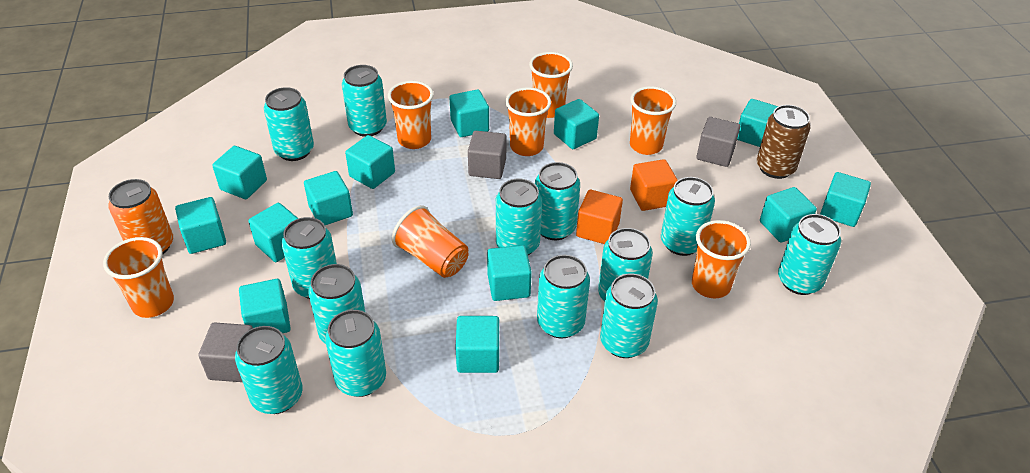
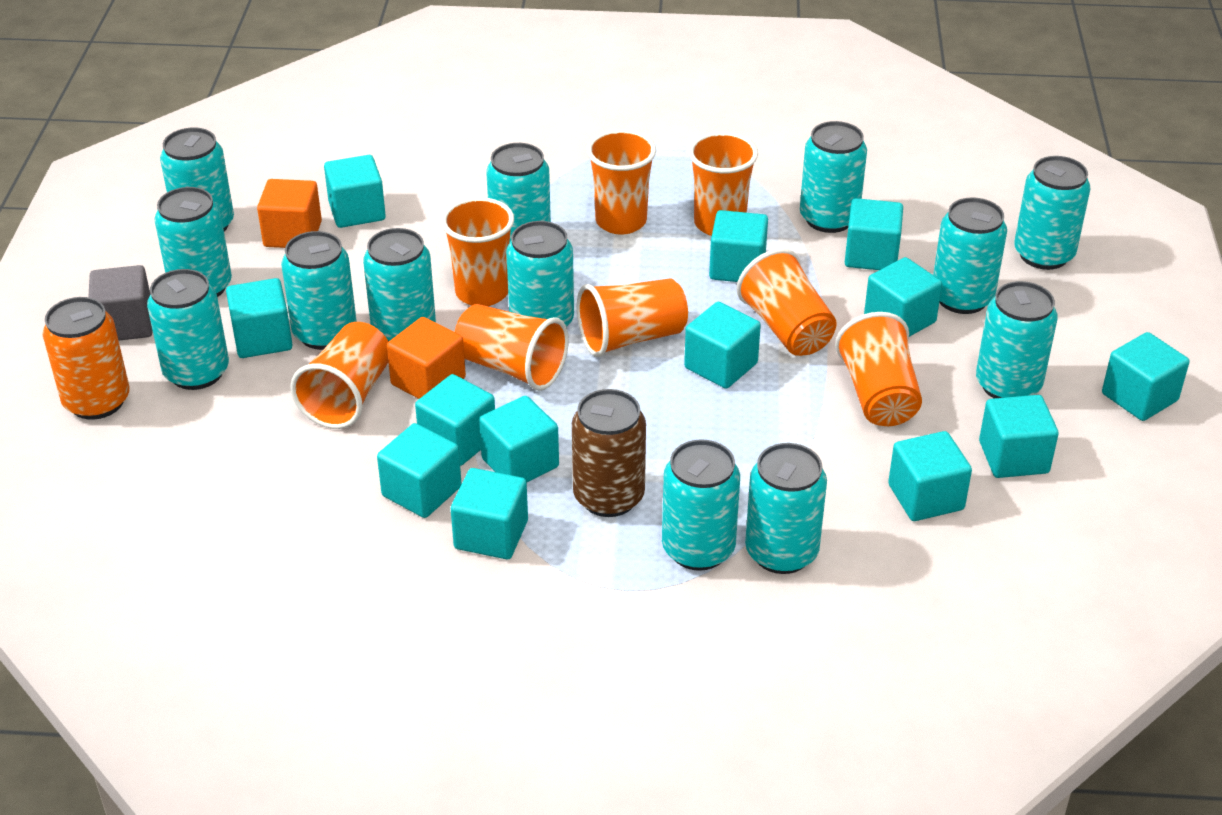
grey cube: 3 -> 1
orange cup: 7 -> 8

